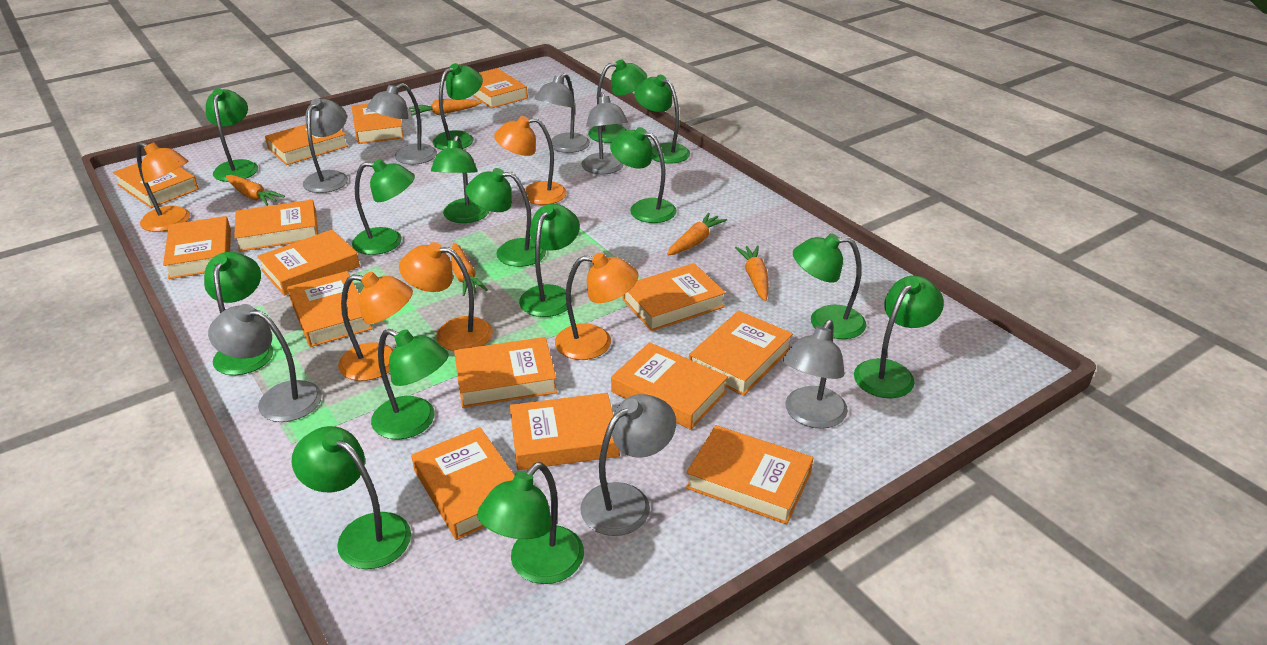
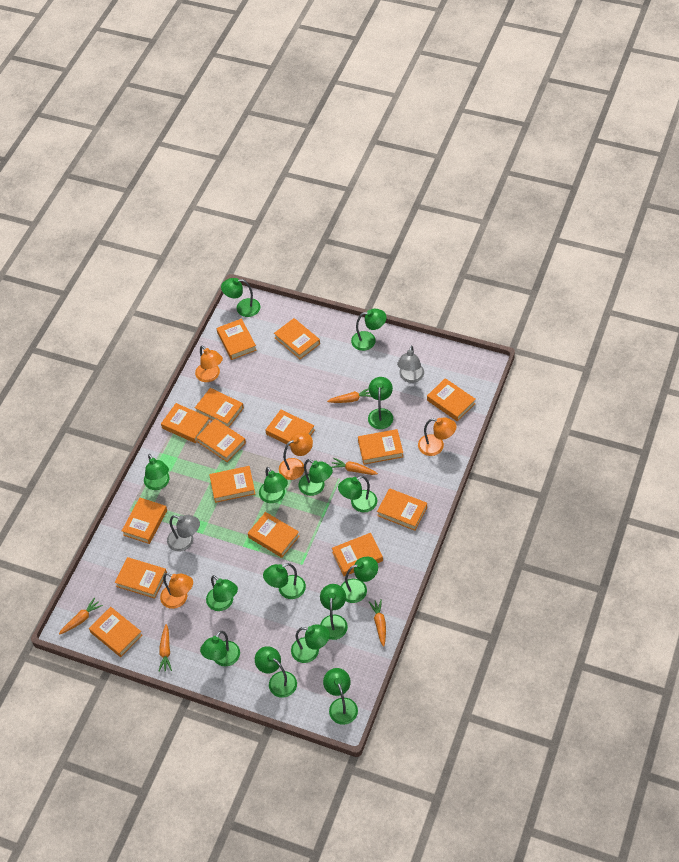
grey lamp: 7 -> 2
orange lamp: 5 -> 4

